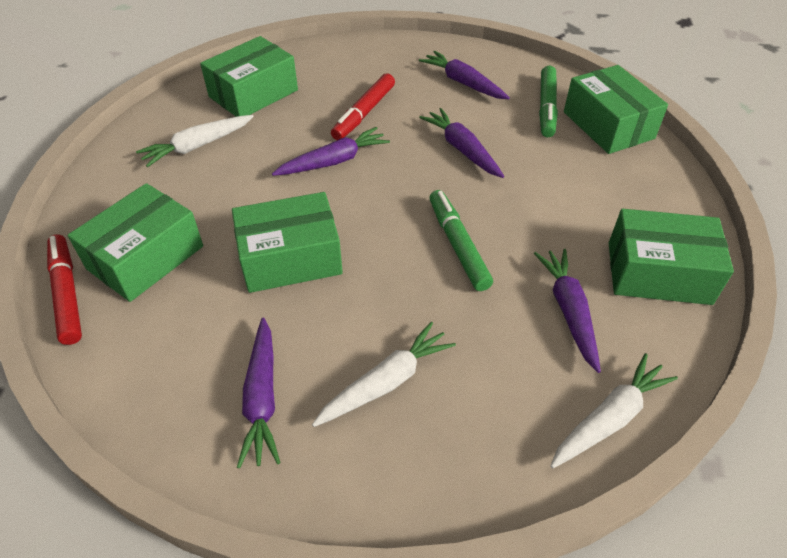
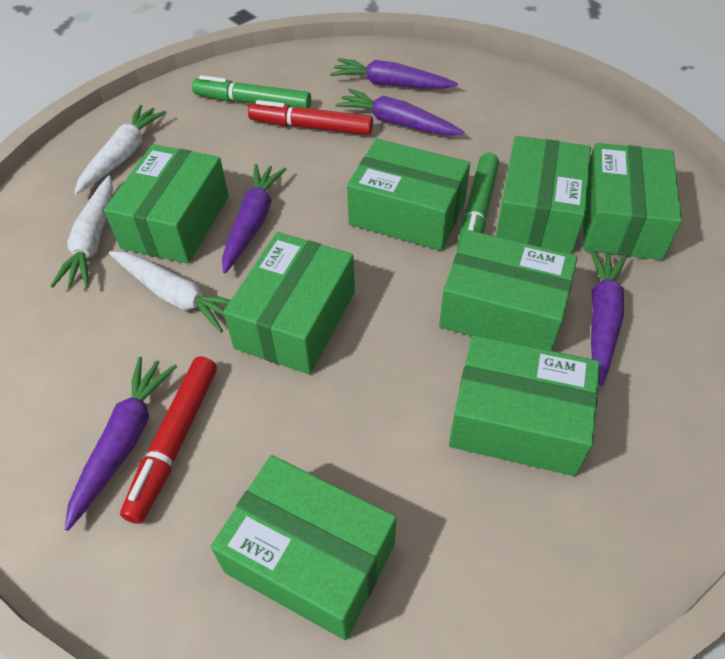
green box: 5 -> 8

